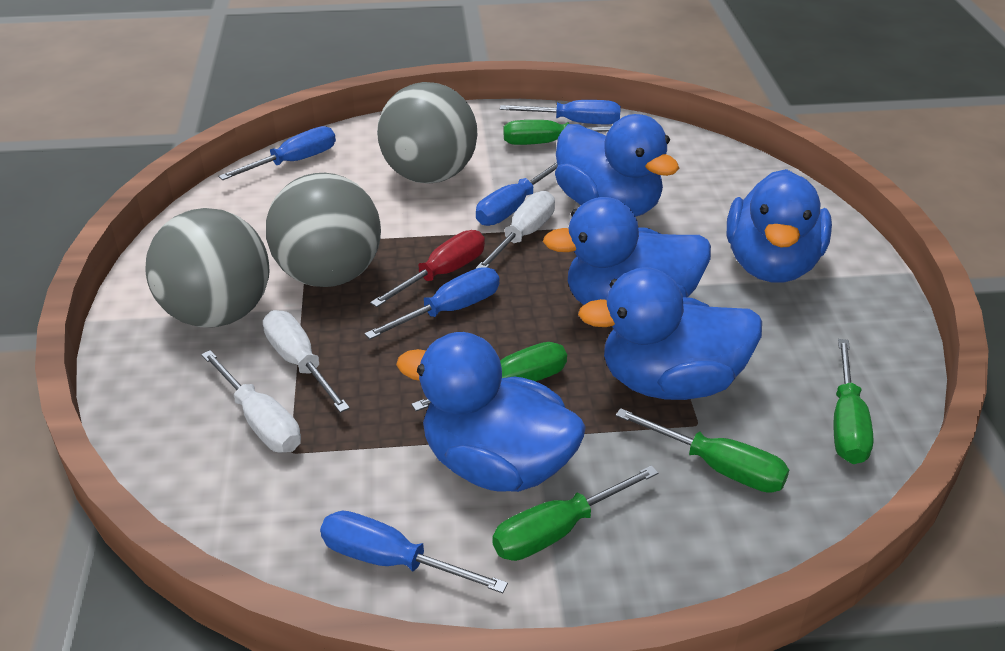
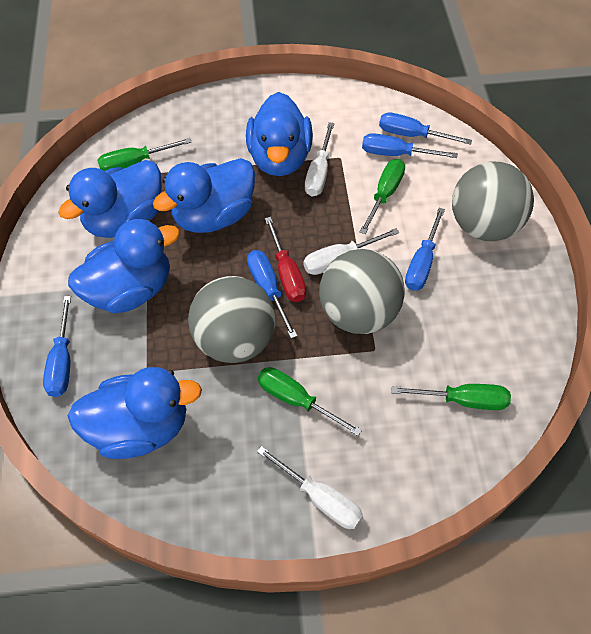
green screwdriver: 5 -> 4

